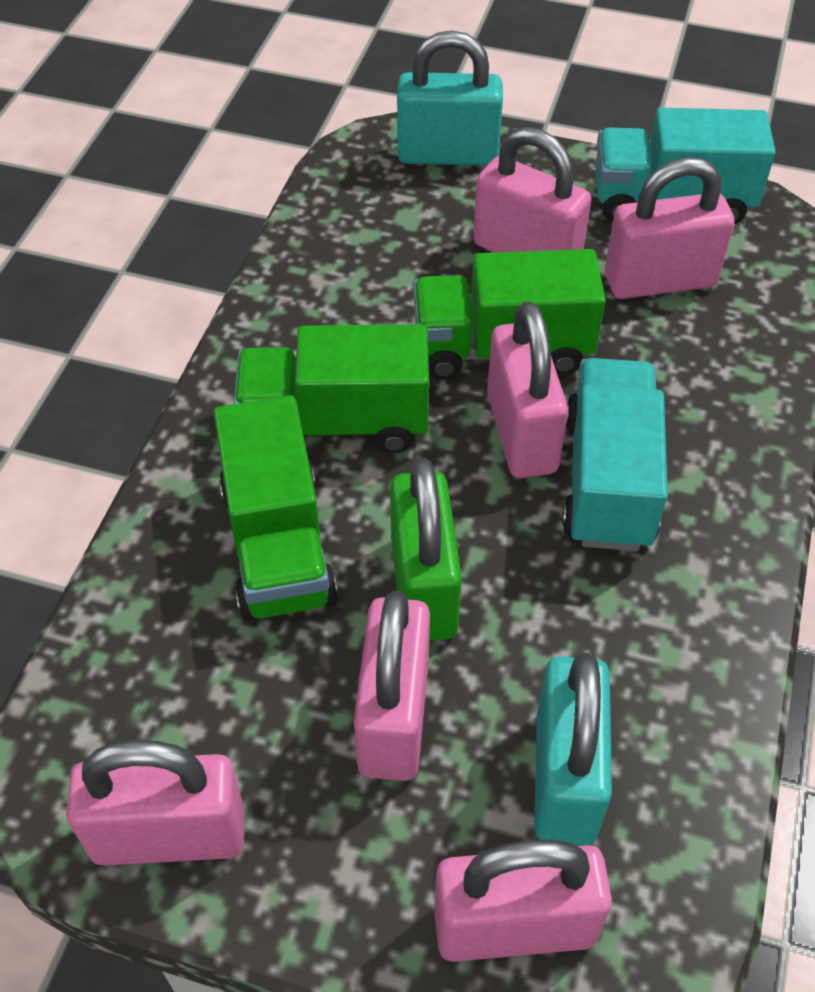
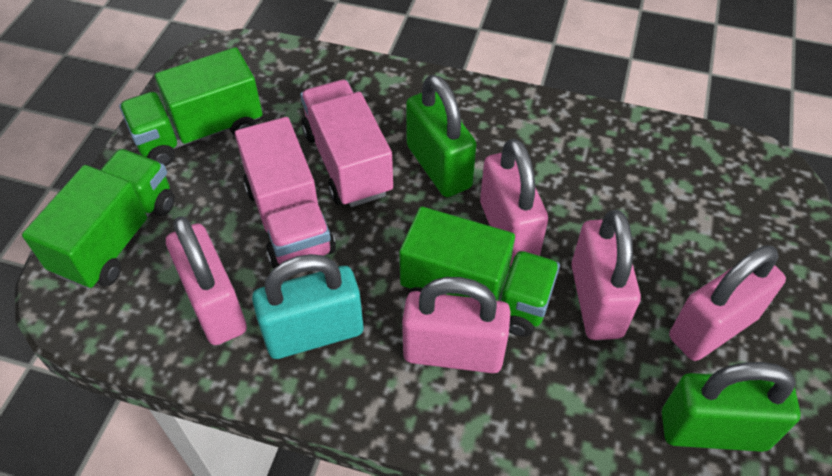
green padlock: 1 -> 2
pink padlock: 6 -> 5
pink truck: 0 -> 2
turquoise padlock: 2 -> 1
turquoise truck: 2 -> 0

